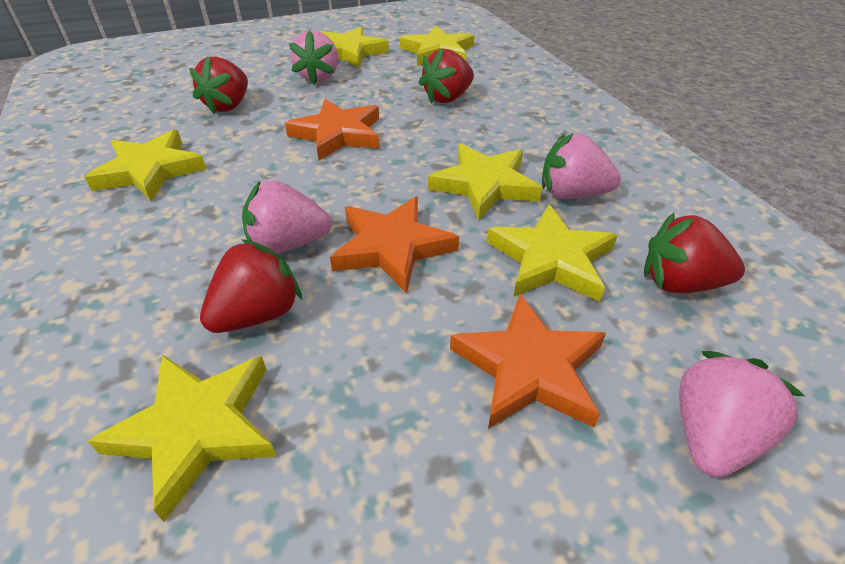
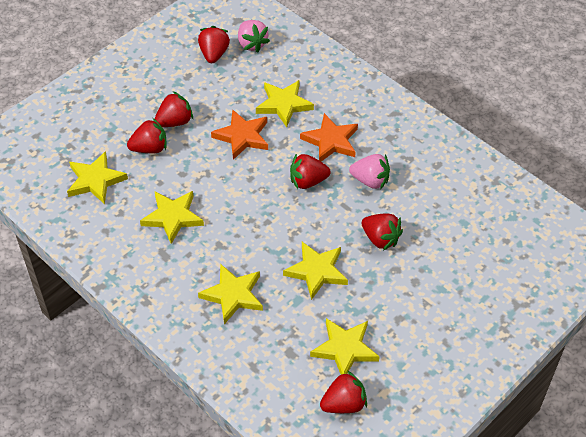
orange star: 3 -> 2
pink strawberry: 4 -> 2
red strawberry: 4 -> 6

